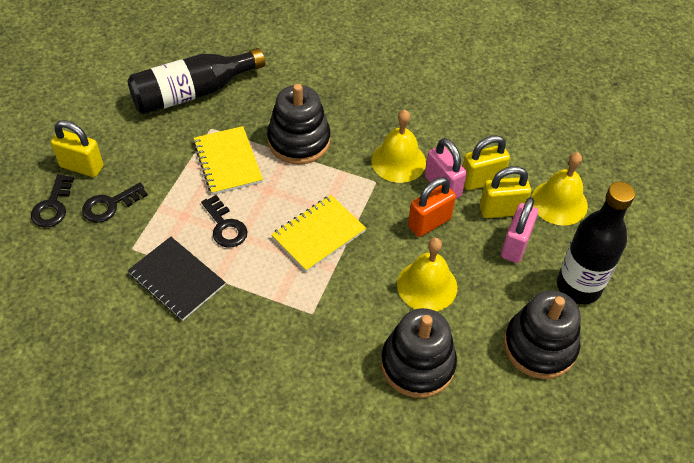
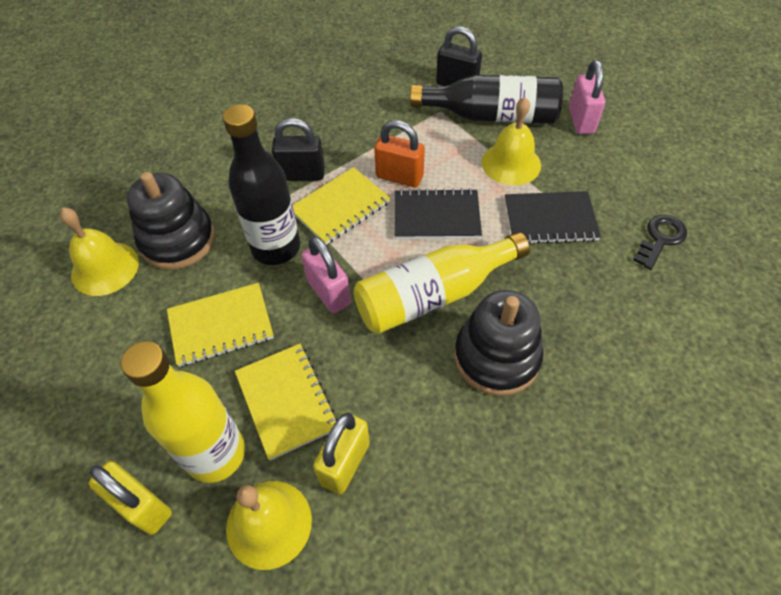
black key: 3 -> 1
black notebook: 1 -> 2
black padlock: 0 -> 2
black stacking toy: 3 -> 2
yellow bottle: 0 -> 2
yellow notebook: 2 -> 3
yellow padlock: 3 -> 2

